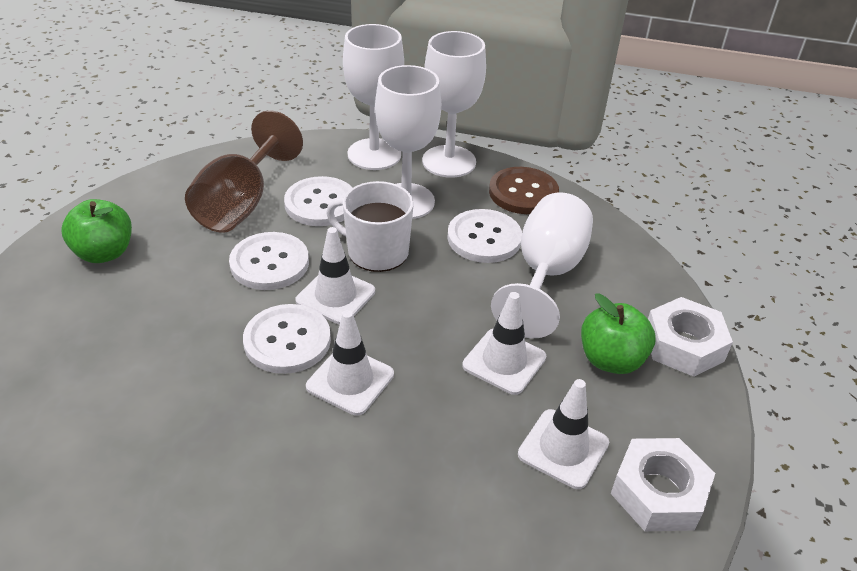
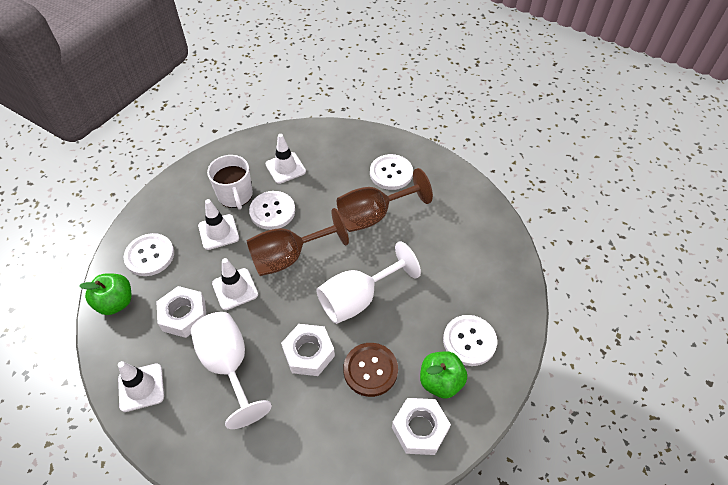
brown goblet: 1 -> 2
white goblet: 4 -> 2
white nut: 2 -> 3

